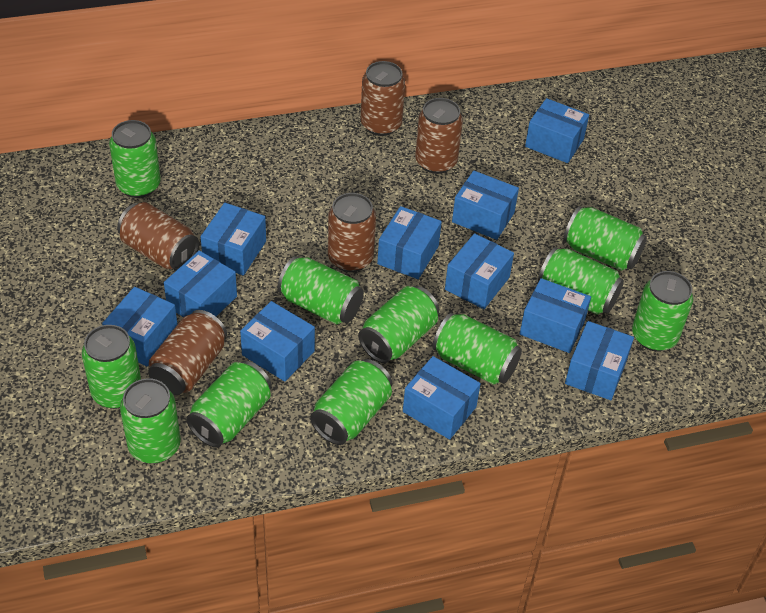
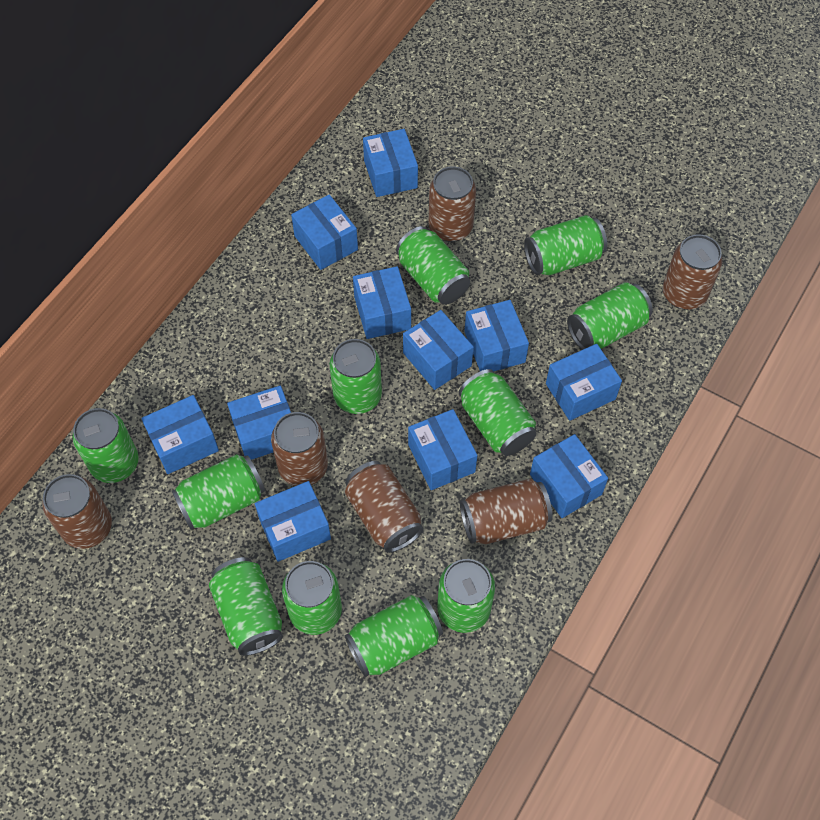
brown can: 5 -> 6

